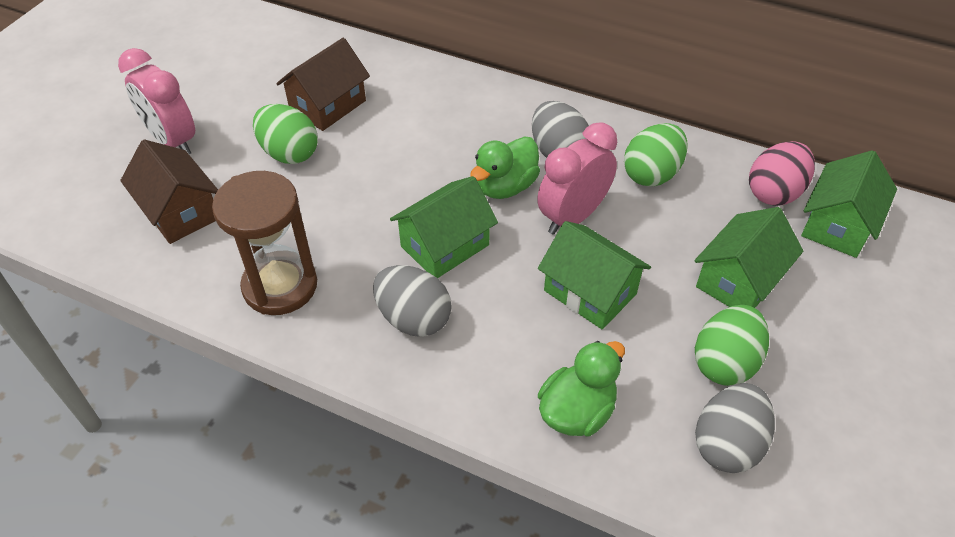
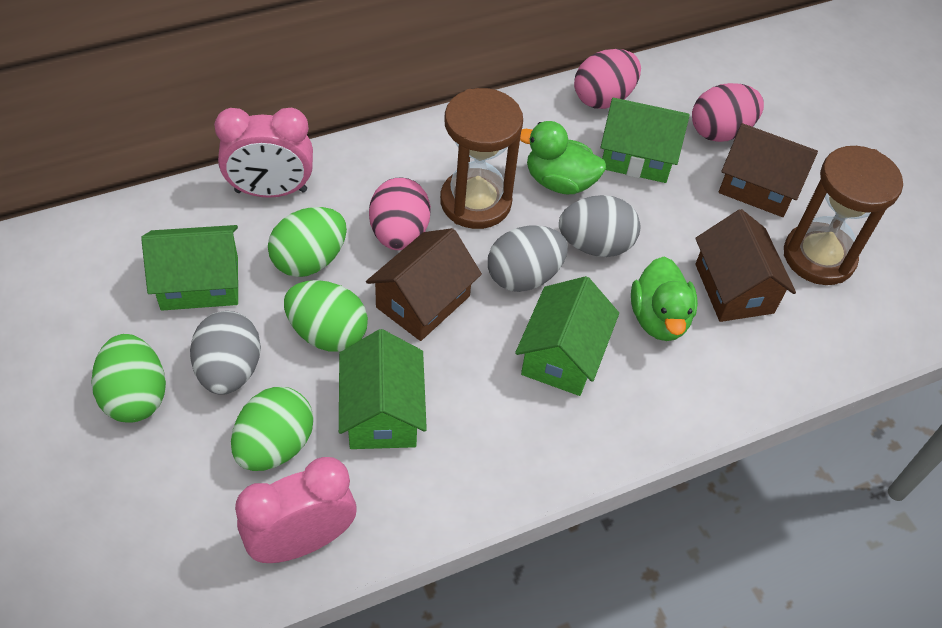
brown hourglass: 1 -> 2
brown house: 2 -> 3
green egg: 3 -> 4
pink egg: 1 -> 3

